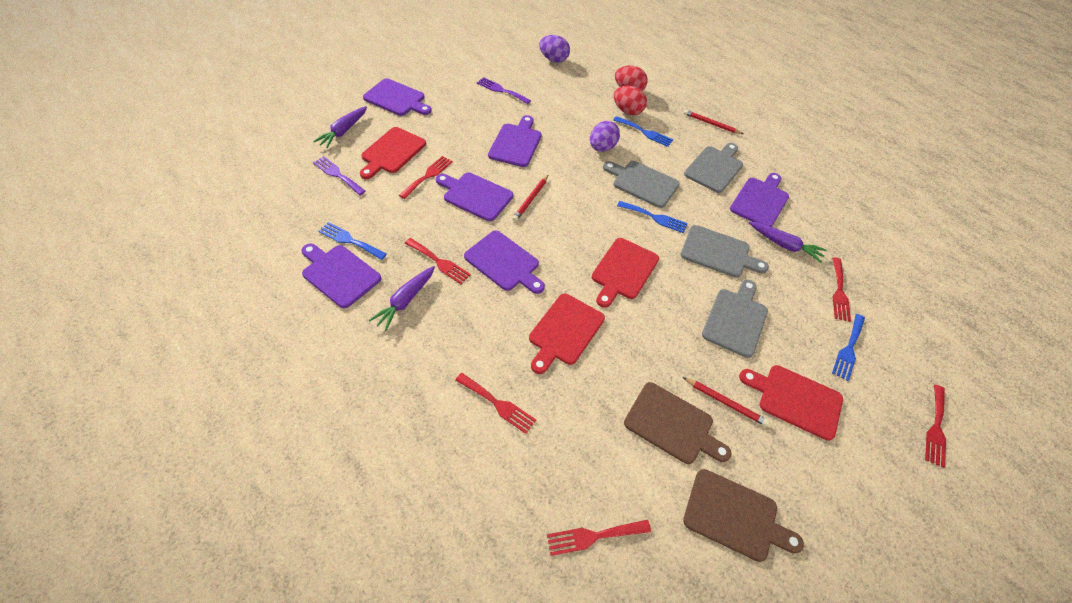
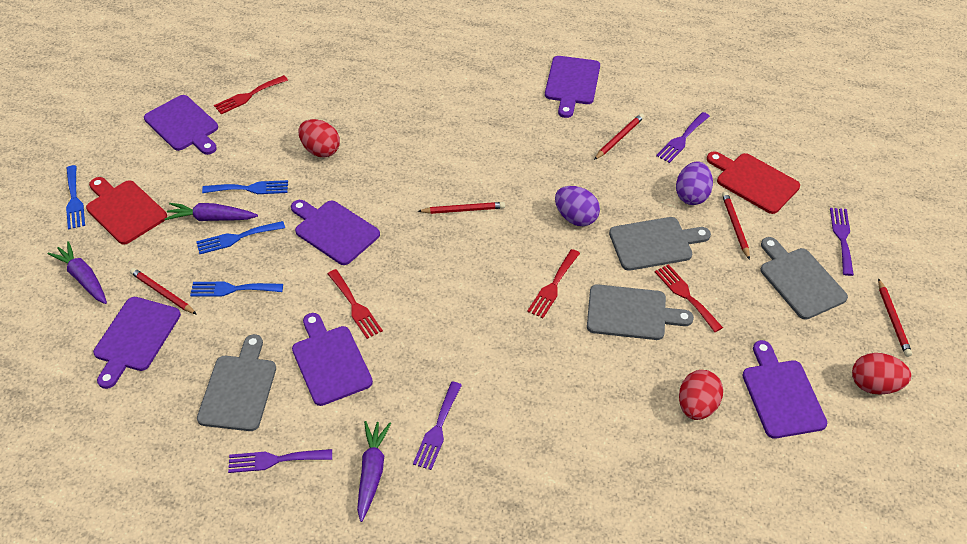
brown cutting board: 2 -> 0
purple fork: 2 -> 4
red cutting board: 4 -> 2
red egg: 2 -> 3
red fork: 6 -> 4
red pencil: 3 -> 5

